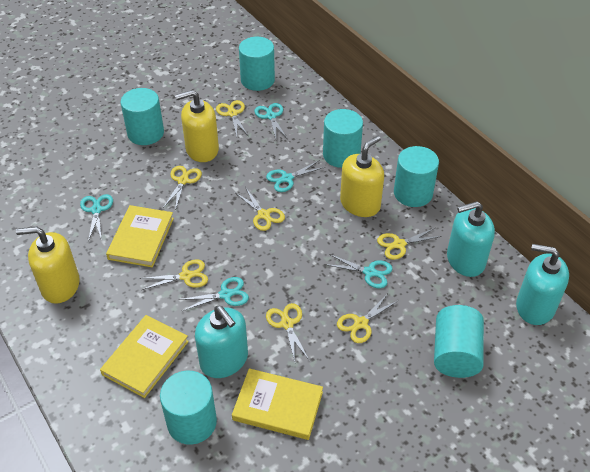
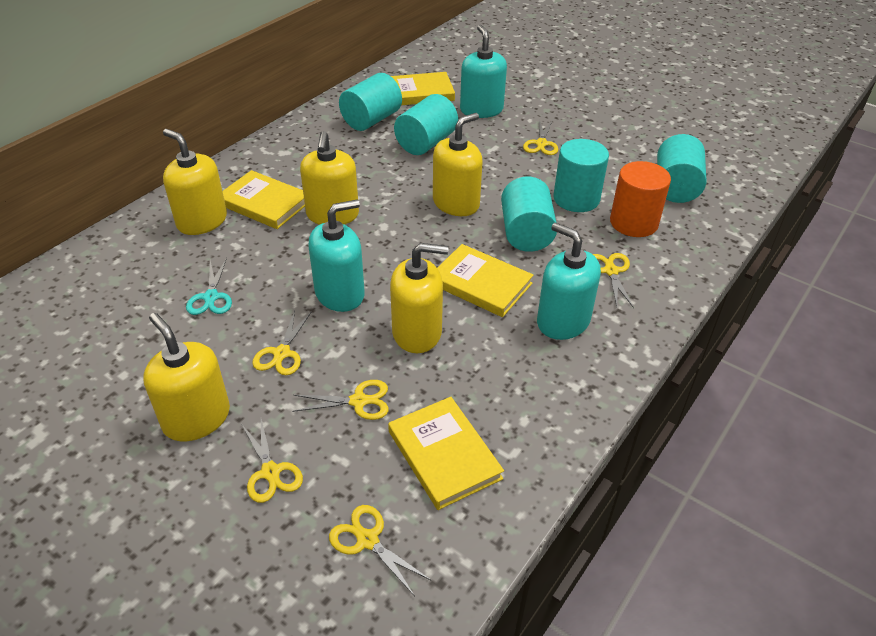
orange cylinder: 0 -> 1
turquoise cylinder: 6 -> 5
turquoise scissors: 5 -> 1
yellow book: 3 -> 4
yellow scissors: 7 -> 6
yellow soap dispenser: 3 -> 5

